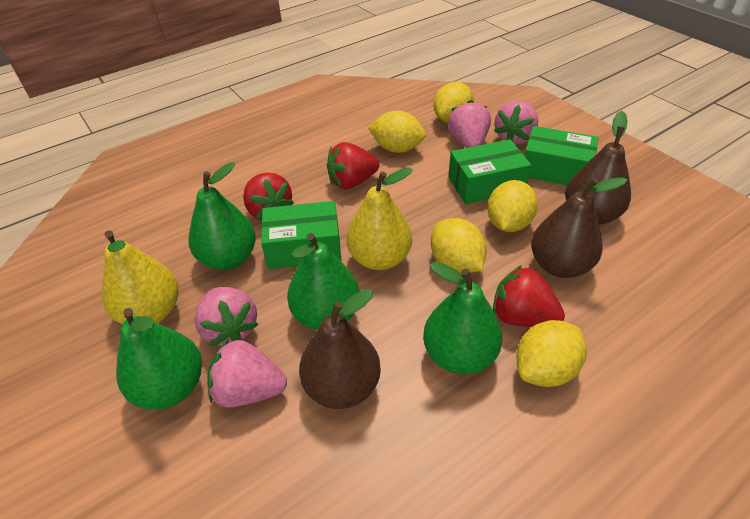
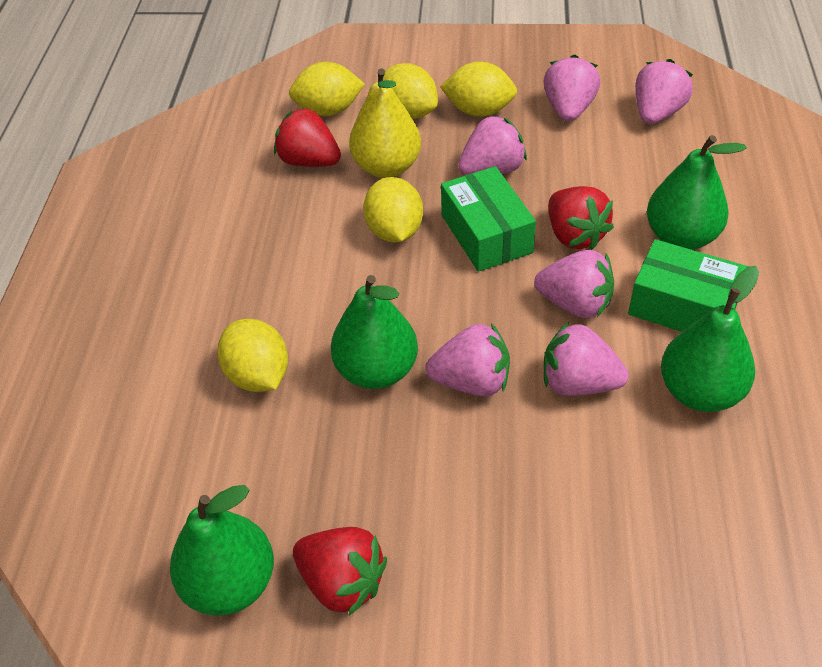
brown pear: 3 -> 0
green box: 3 -> 2
pink strawberry: 4 -> 6
yellow pear: 2 -> 1

